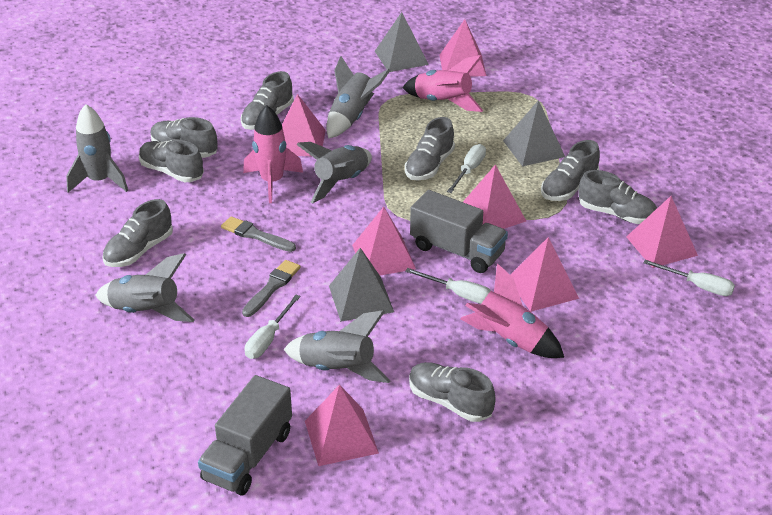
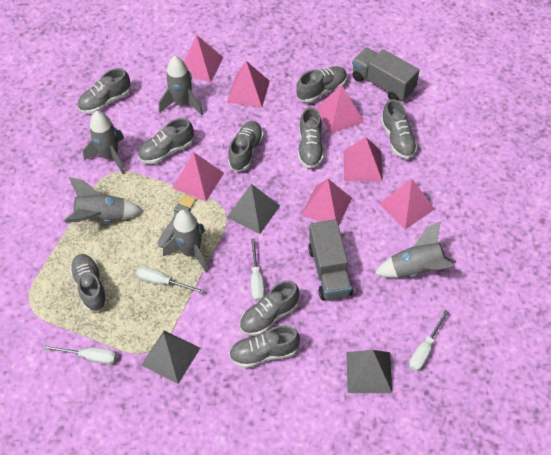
grey brush: 2 -> 1
grey shoe: 8 -> 9
pink rocket: 3 -> 0

